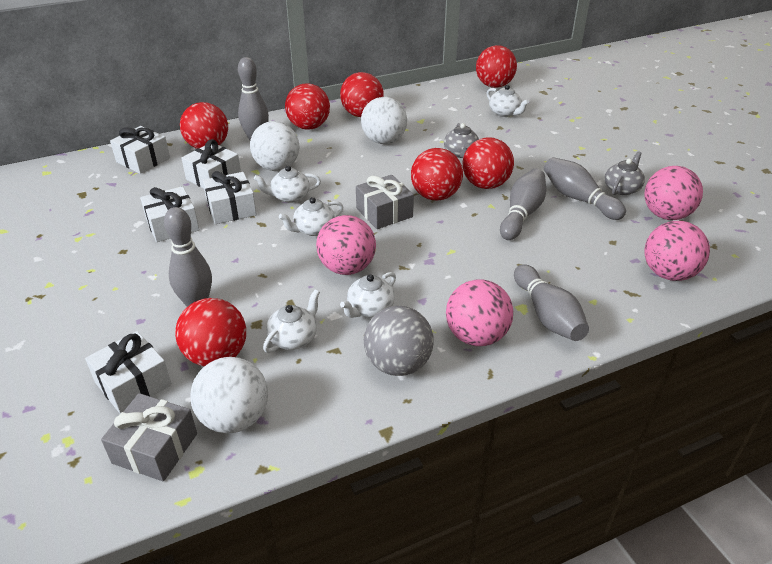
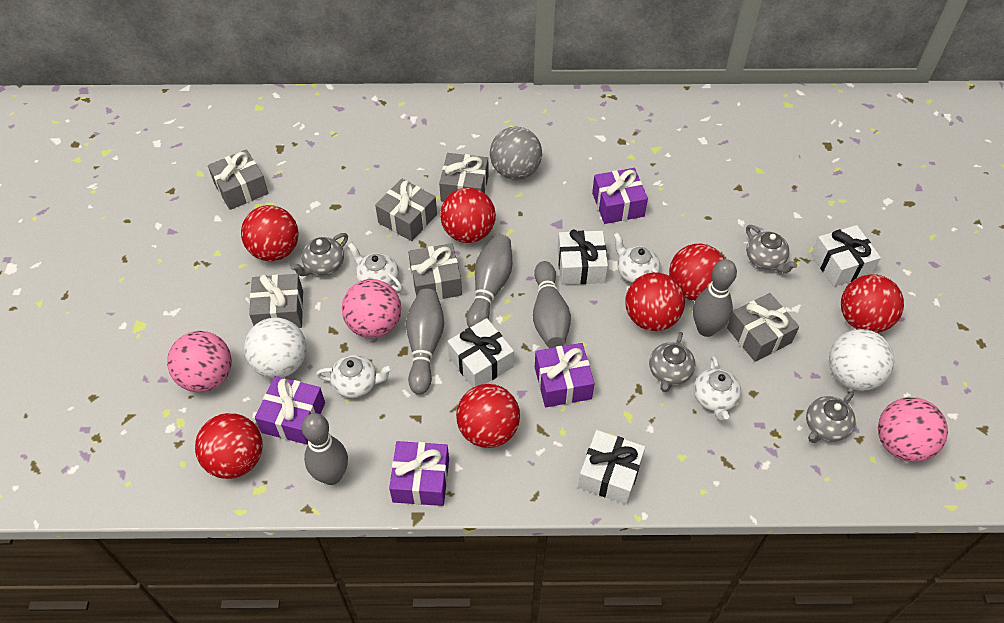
grey gift: 2 -> 6
grey teapot: 2 -> 4
pink ball: 4 -> 3
purple gift: 0 -> 4
white ball: 3 -> 2
white gift: 5 -> 4
white teapot: 5 -> 4

